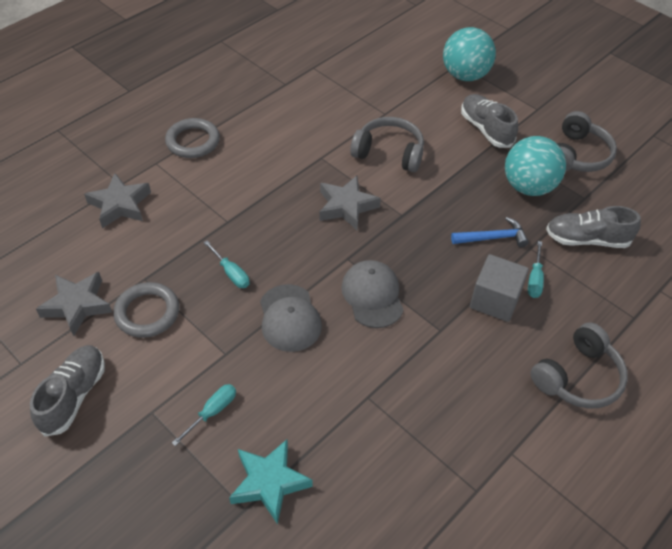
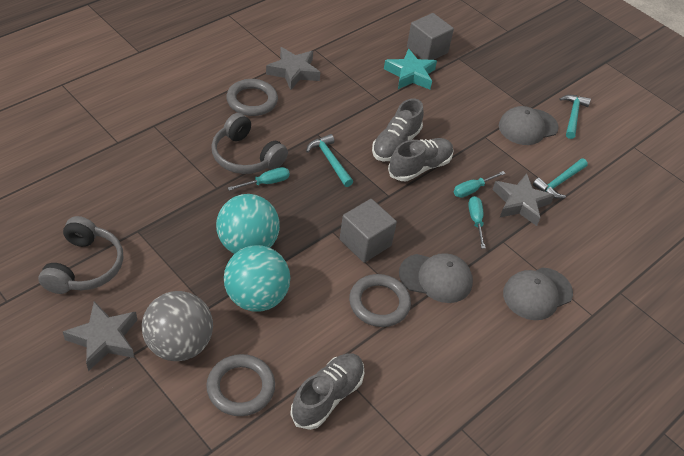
blue hammer: 1 -> 0
grey ball: 0 -> 1
grey cap: 2 -> 3
grey cube: 1 -> 2
grey headphones: 3 -> 2
grey ring: 2 -> 3
turquoise hammer: 0 -> 3

